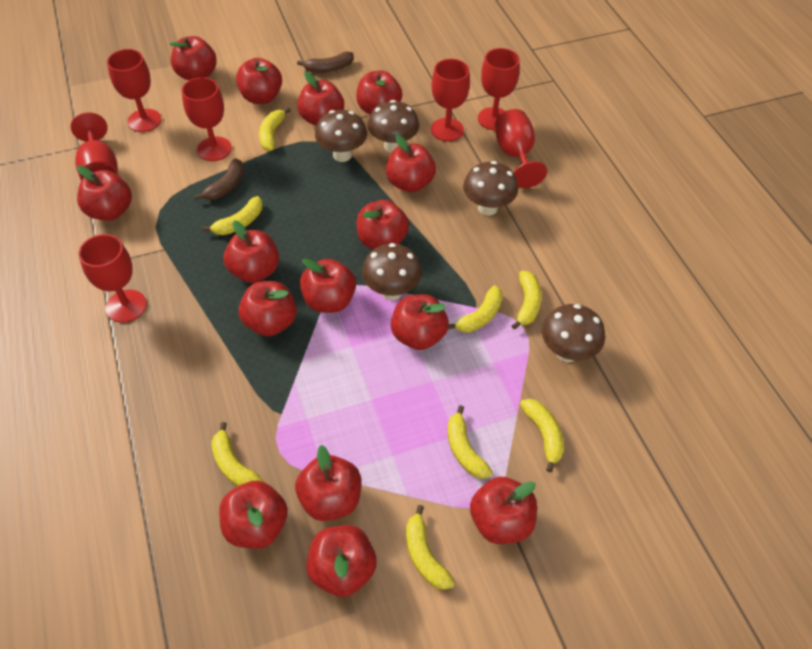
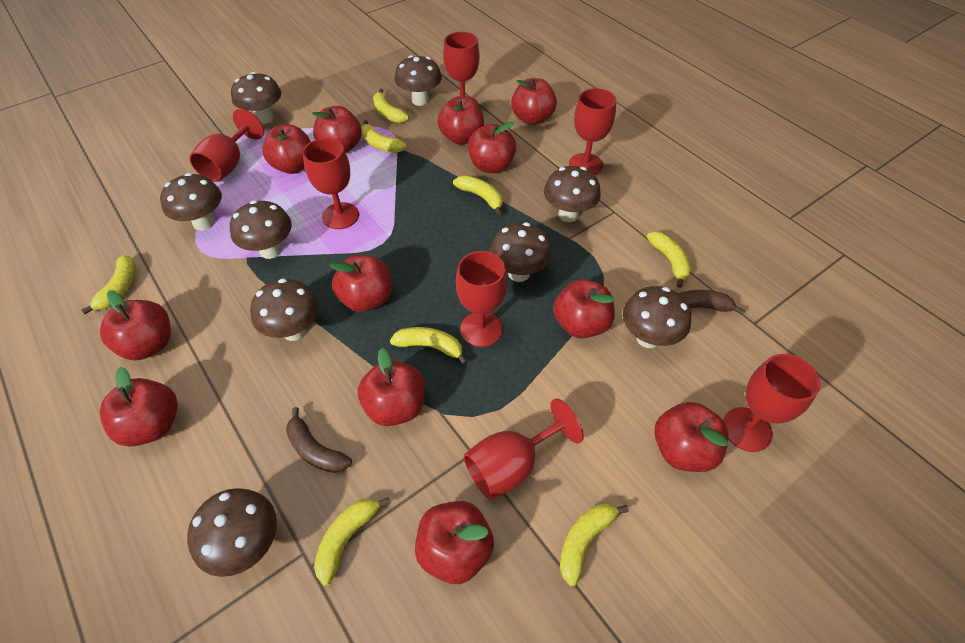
brown mushroom: 5 -> 9
red apple: 15 -> 12

